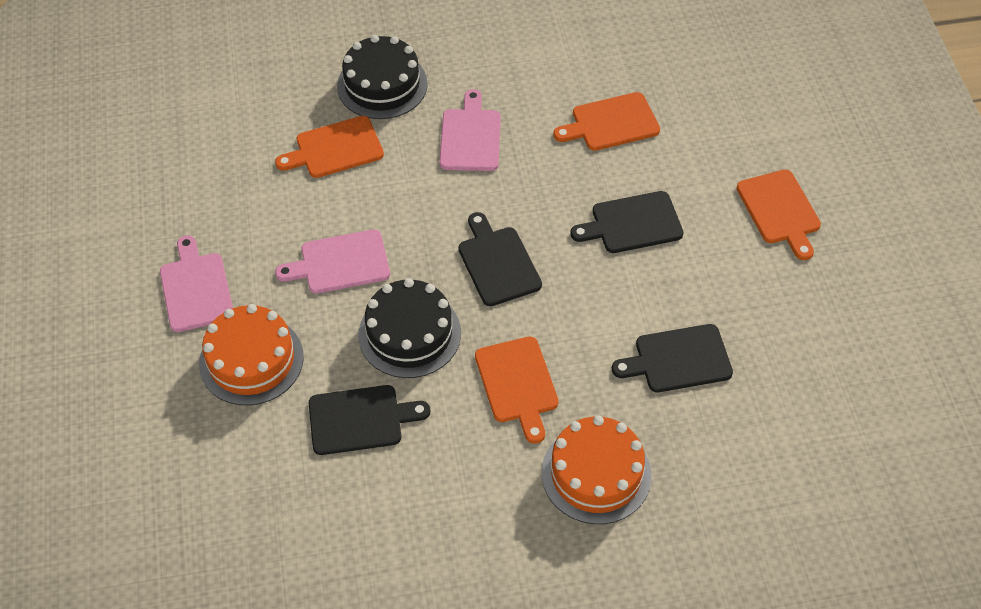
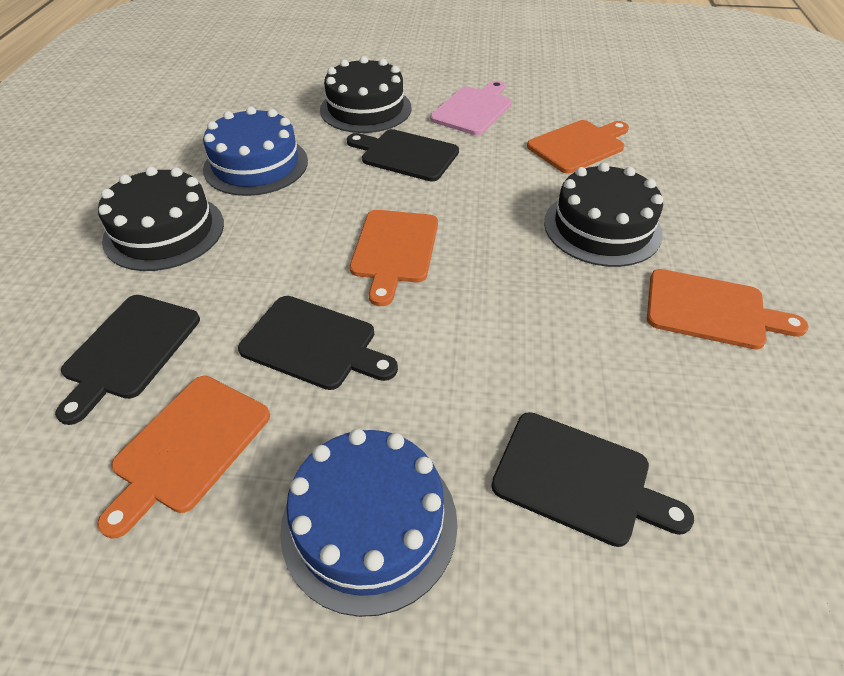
black cake: 2 -> 3
blue cake: 0 -> 2
orange cake: 2 -> 0
pink cutting board: 3 -> 1

